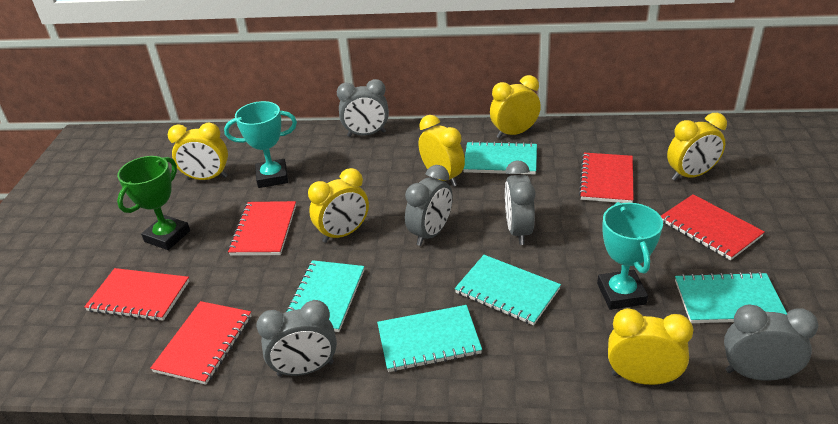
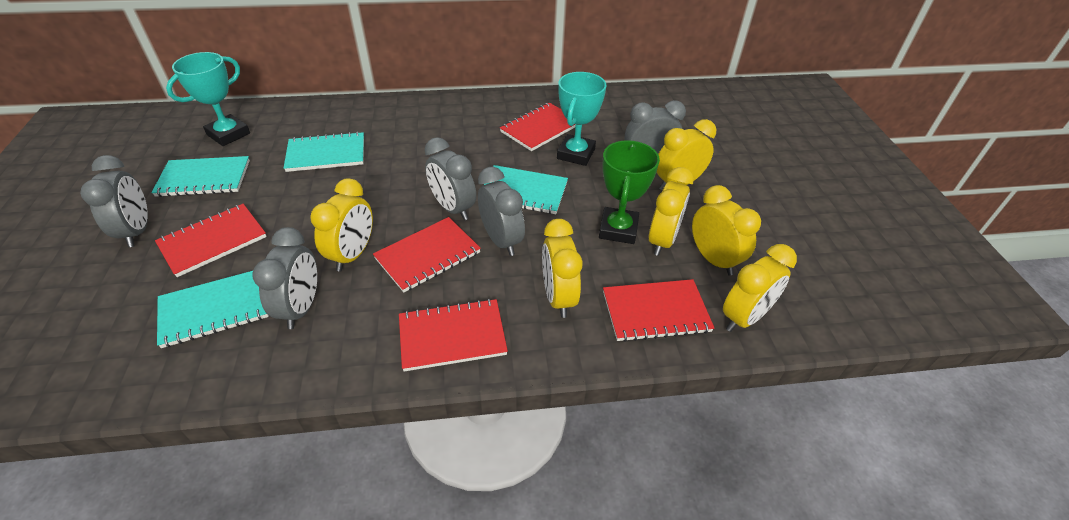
turquoise notebook: 5 -> 4

